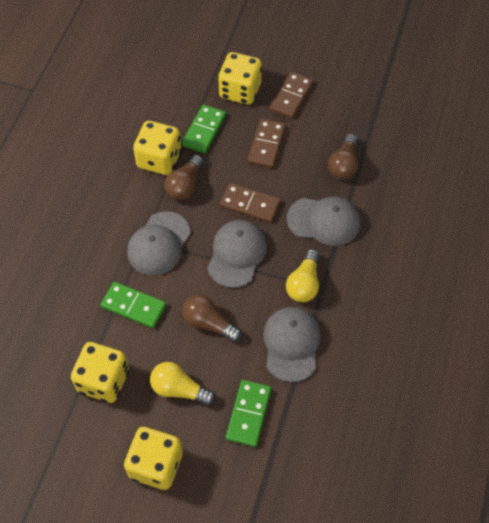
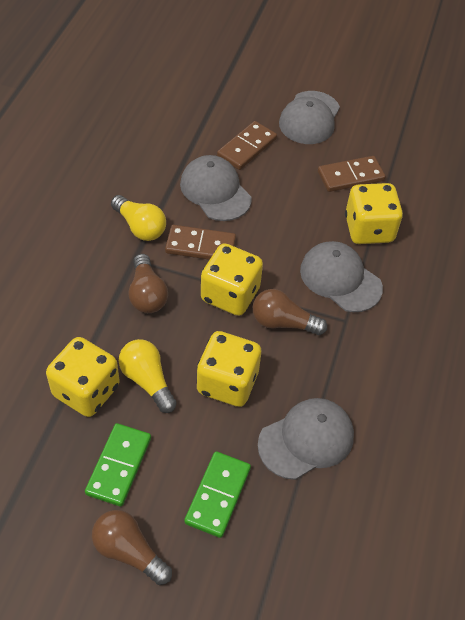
green domino: 3 -> 2

